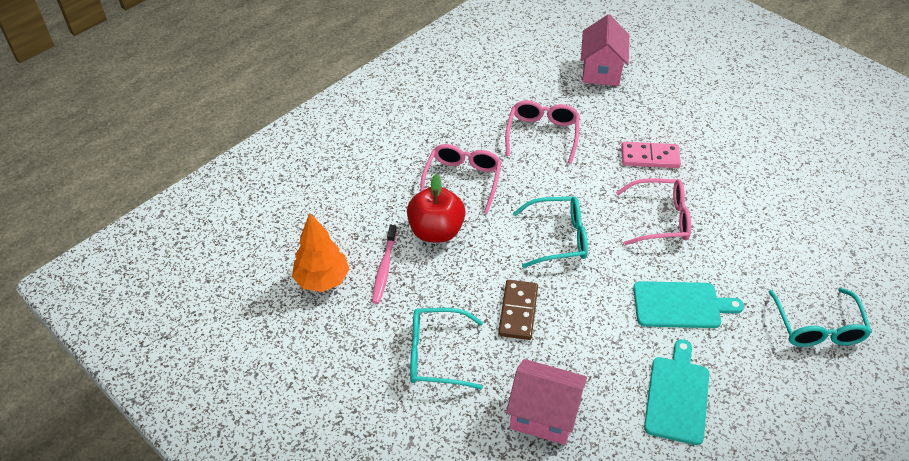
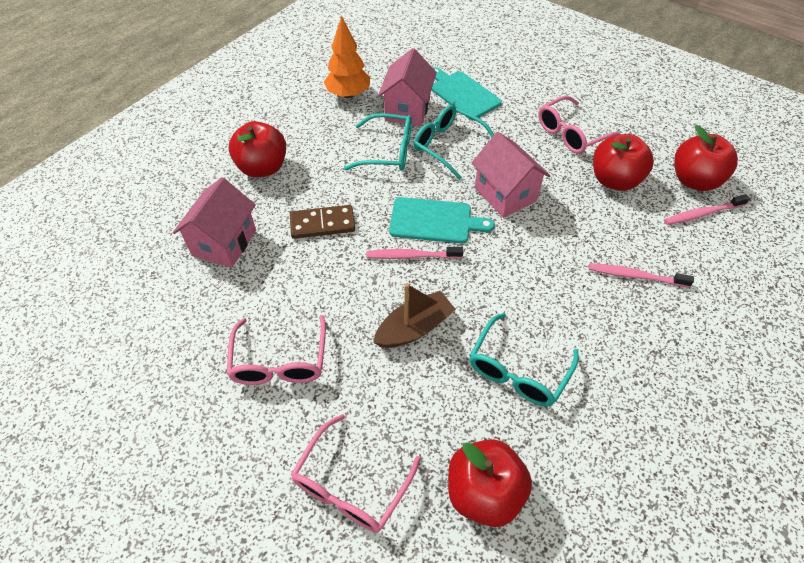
brown boat: 0 -> 1
pink domino: 1 -> 0
pink house: 2 -> 3
pink toothbrush: 1 -> 3
red apple: 1 -> 4

